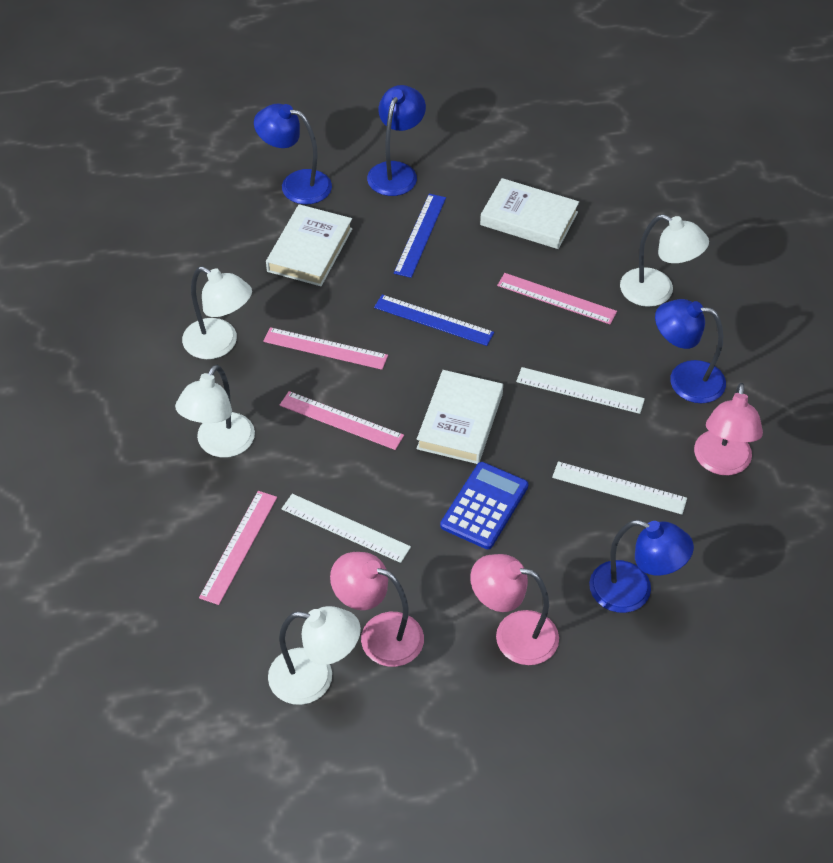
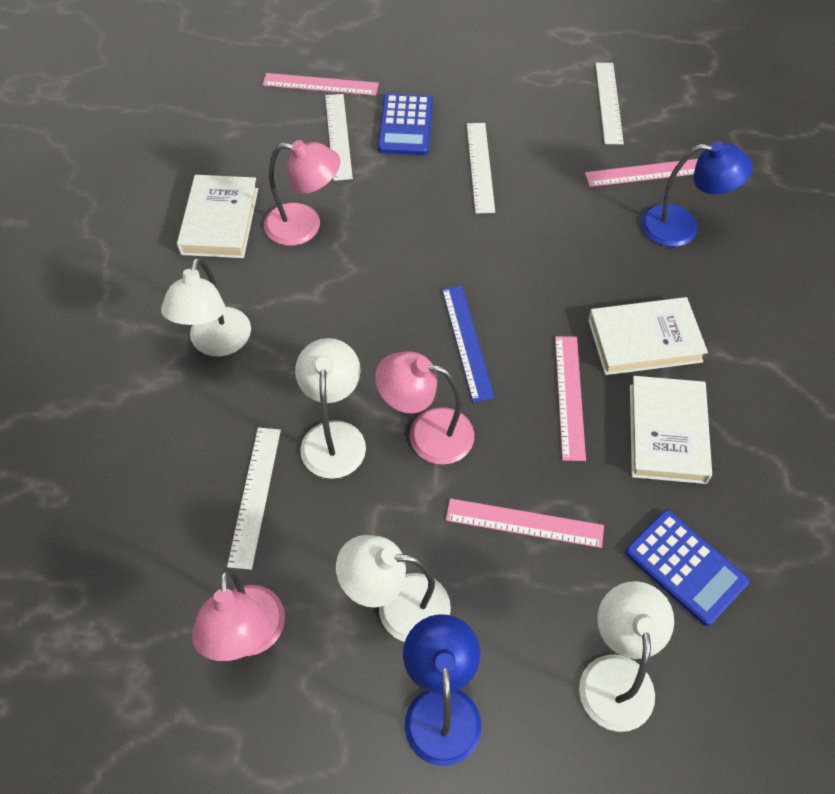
blue calculator: 1 -> 2
blue lamp: 4 -> 2
blue ruler: 2 -> 1
white ruler: 3 -> 4

